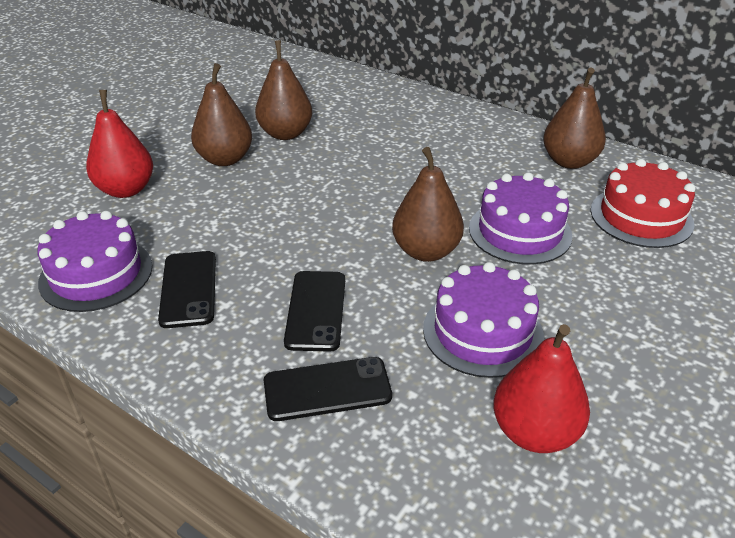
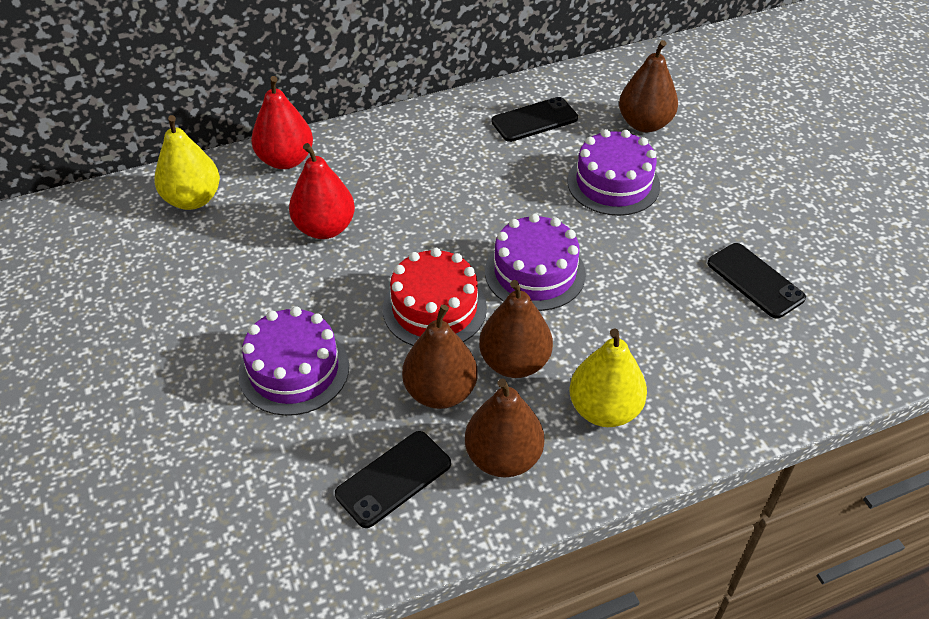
yellow pear: 0 -> 2

